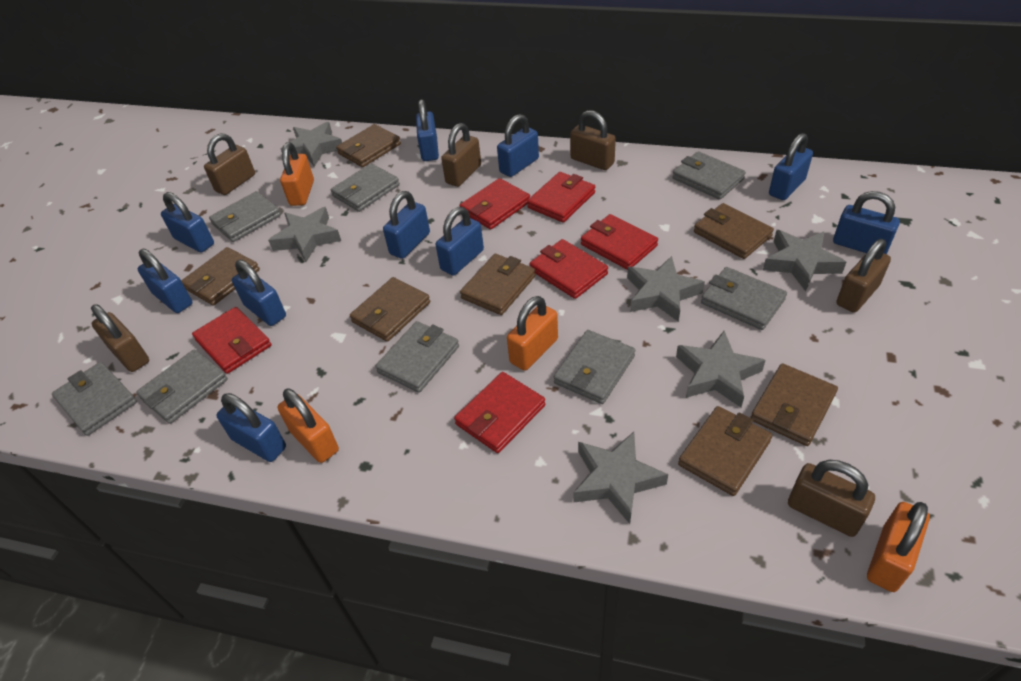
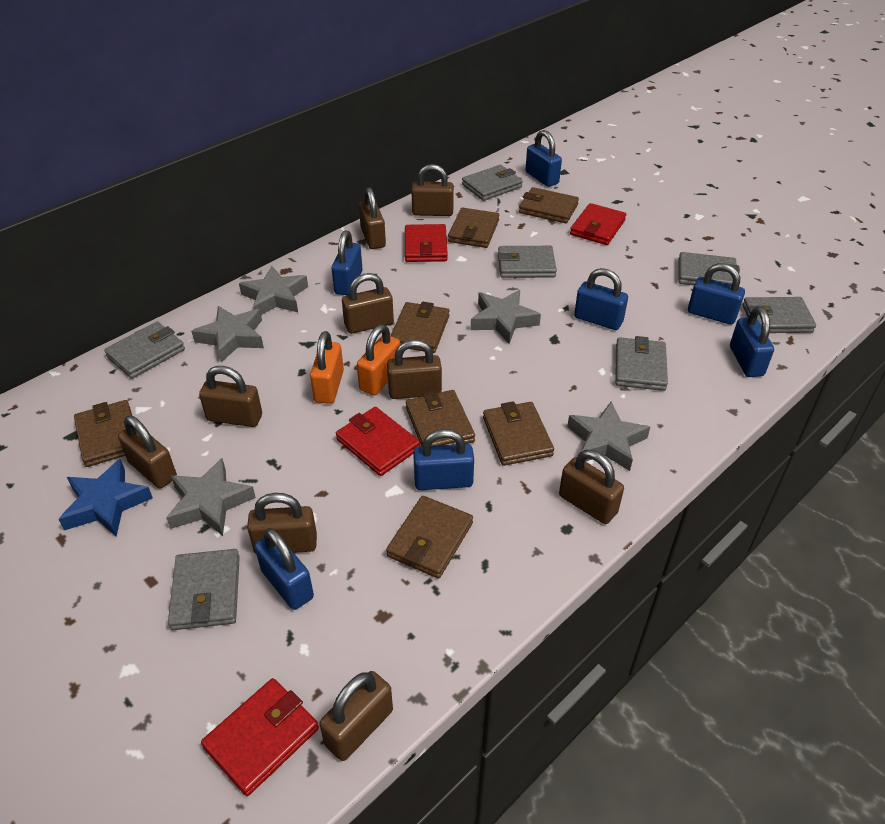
blue padlock: 10 -> 7
blue star: 0 -> 1
brown padlock: 6 -> 9
grey star: 6 -> 5
grey wallet: 8 -> 7
orange padlock: 4 -> 2
red wallet: 6 -> 4

